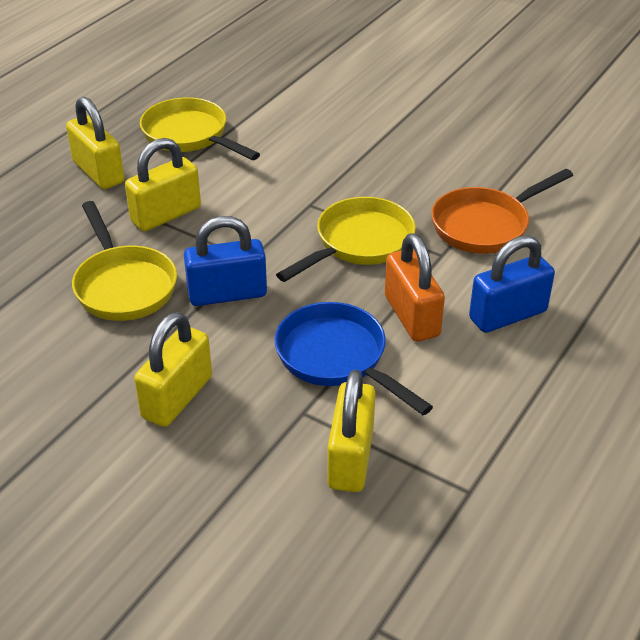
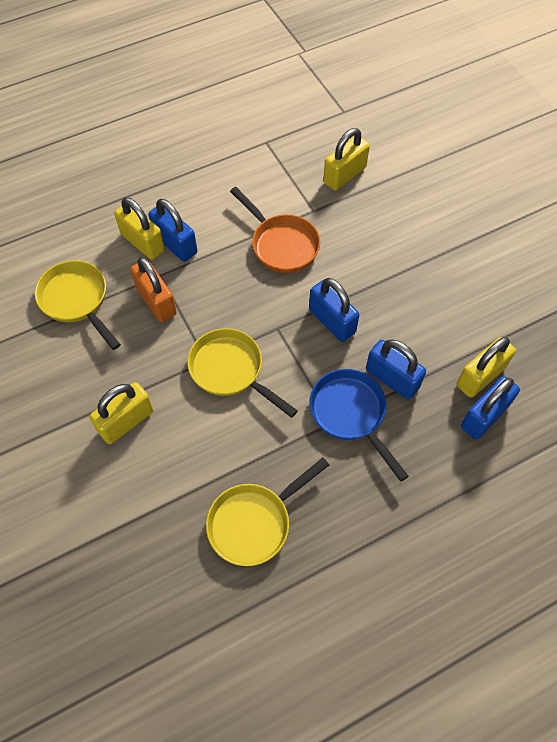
blue padlock: 2 -> 4

